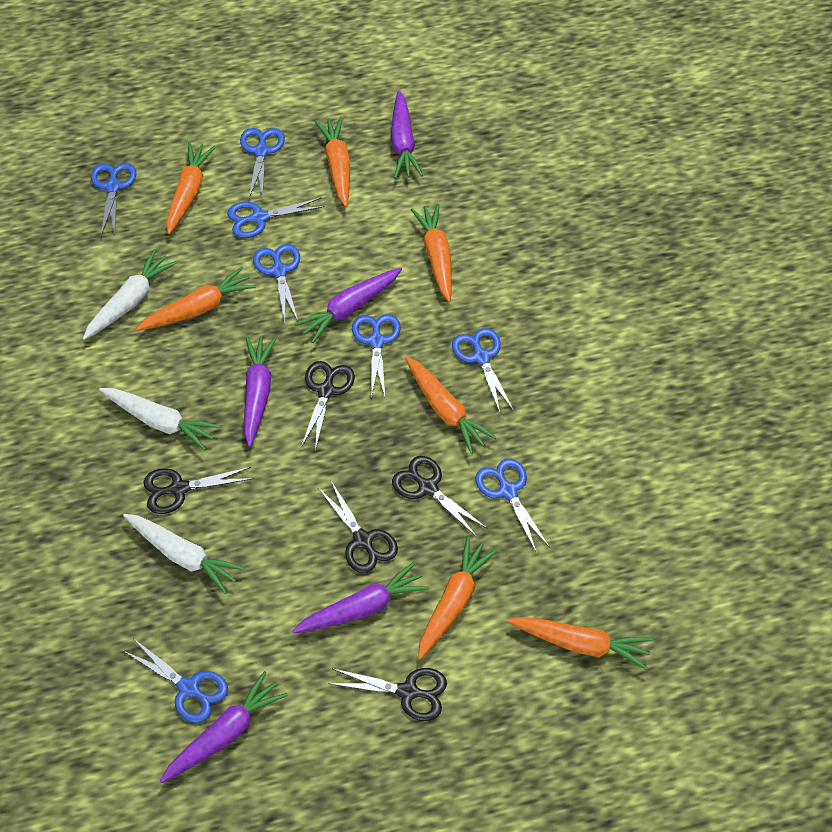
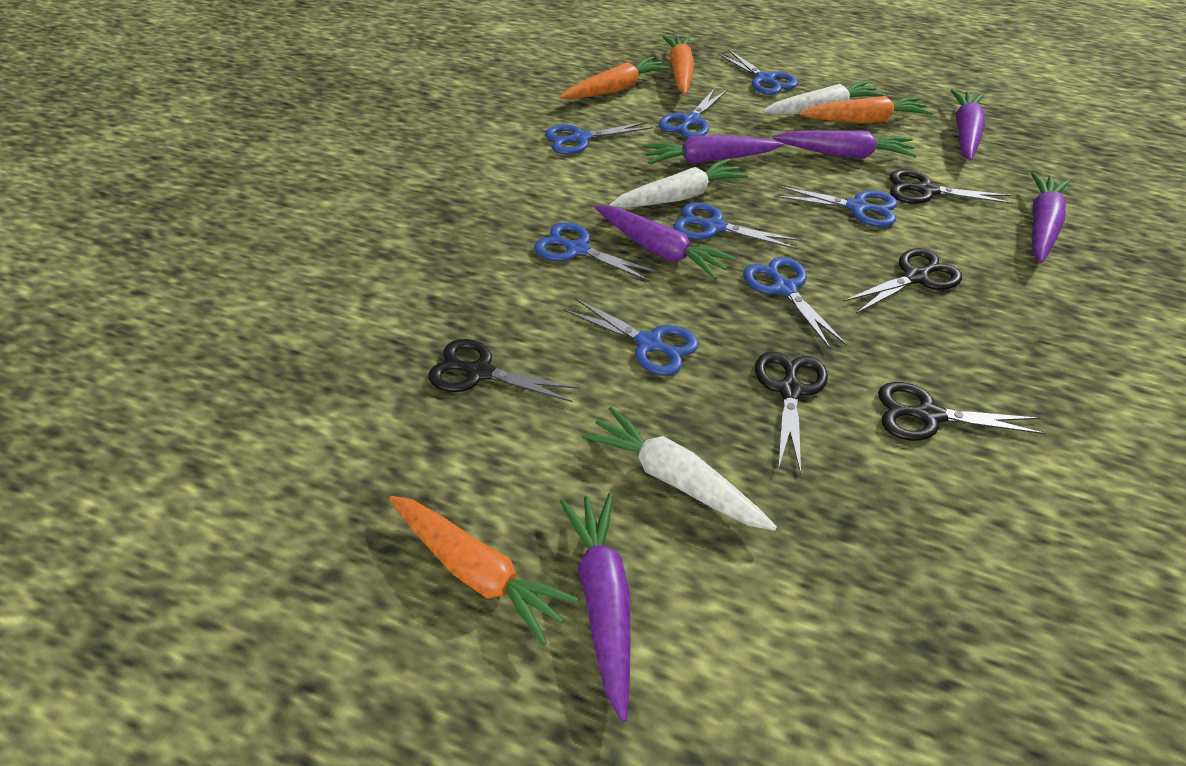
orange carrot: 7 -> 4
purple carrot: 5 -> 6

